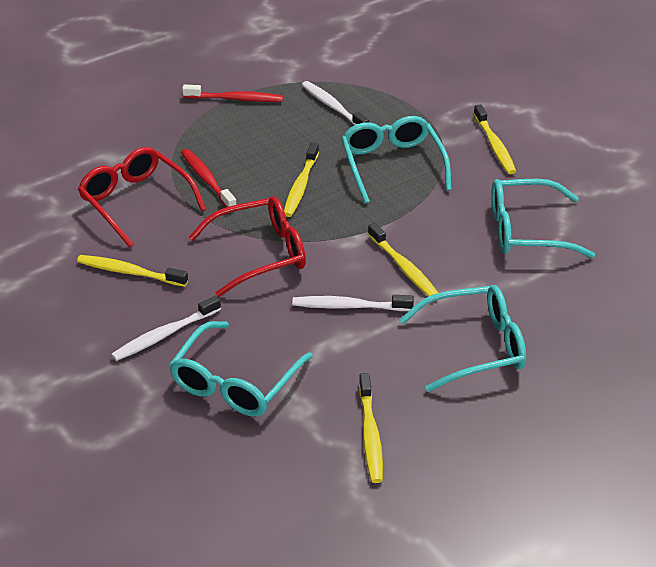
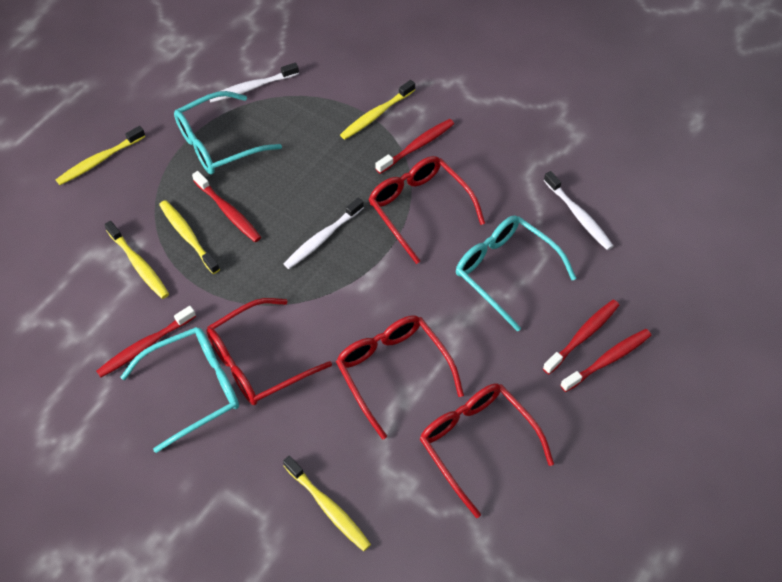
red glasses: 2 -> 4
red toothbrush: 2 -> 5
turquoise glasses: 4 -> 3

